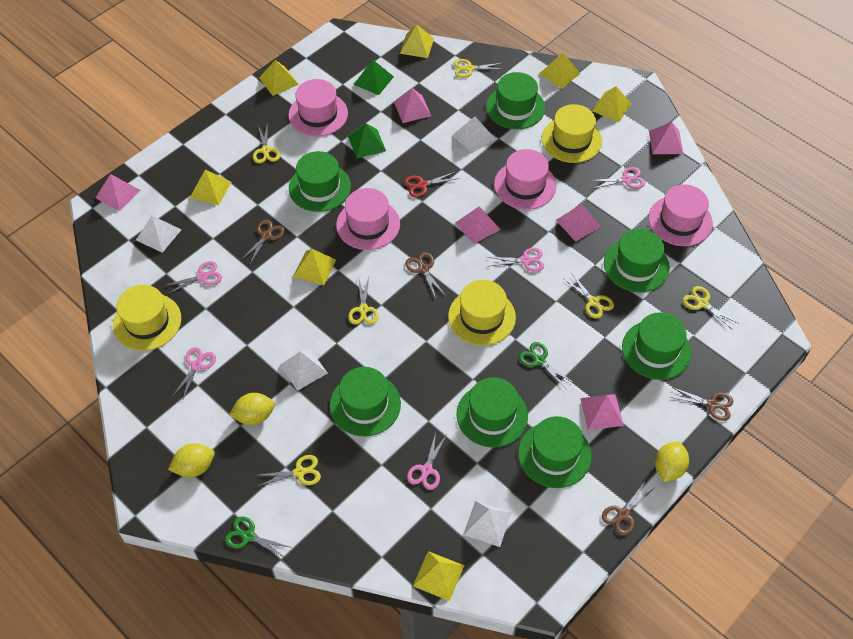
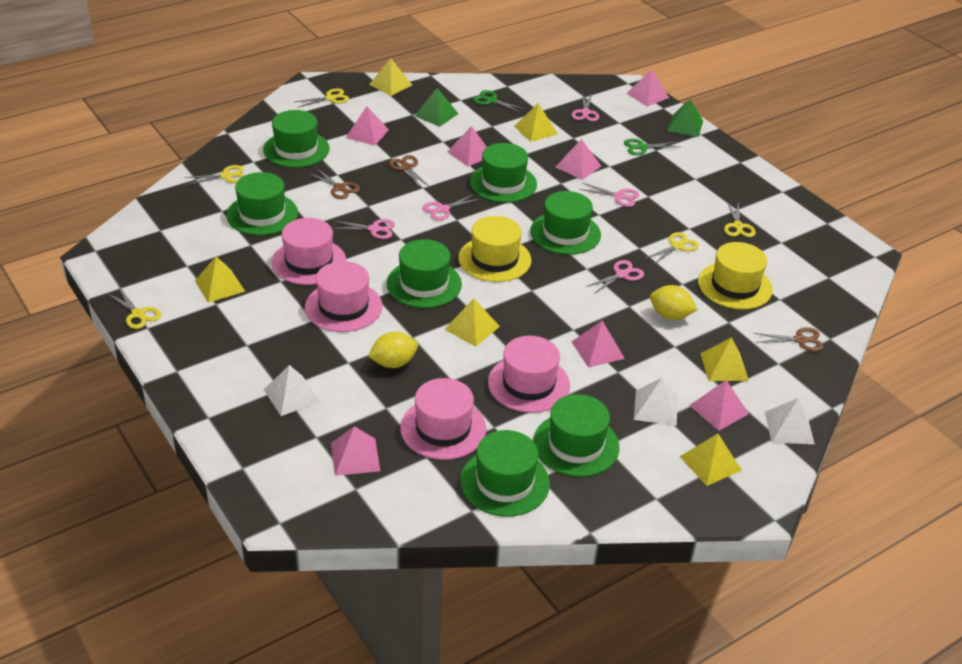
brown scissors: 4 -> 3
pink pyramid: 6 -> 7
red scissors: 1 -> 0
white pyramid: 4 -> 3
yellow hat: 3 -> 2
yellow lemon: 3 -> 2
yellow pyramid: 7 -> 6
yellow scissors: 6 -> 5

